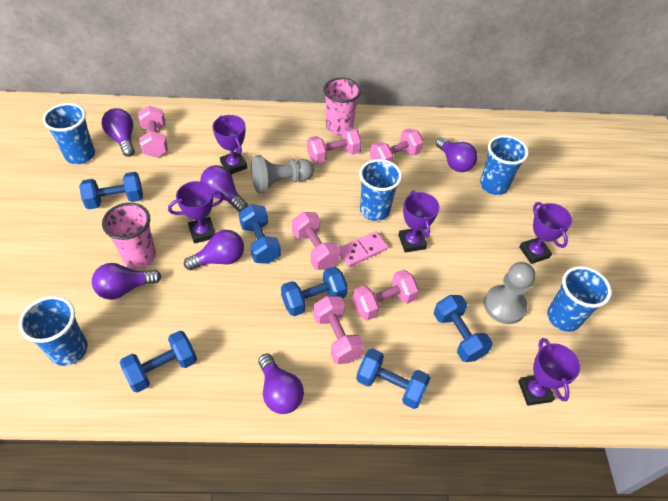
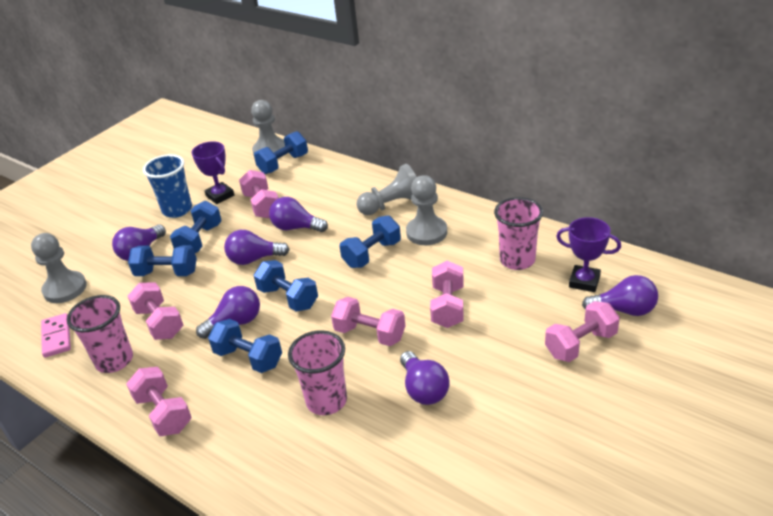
blue cup: 5 -> 1
grey pawn: 2 -> 4
pink cup: 2 -> 3
purple trophy: 5 -> 2

